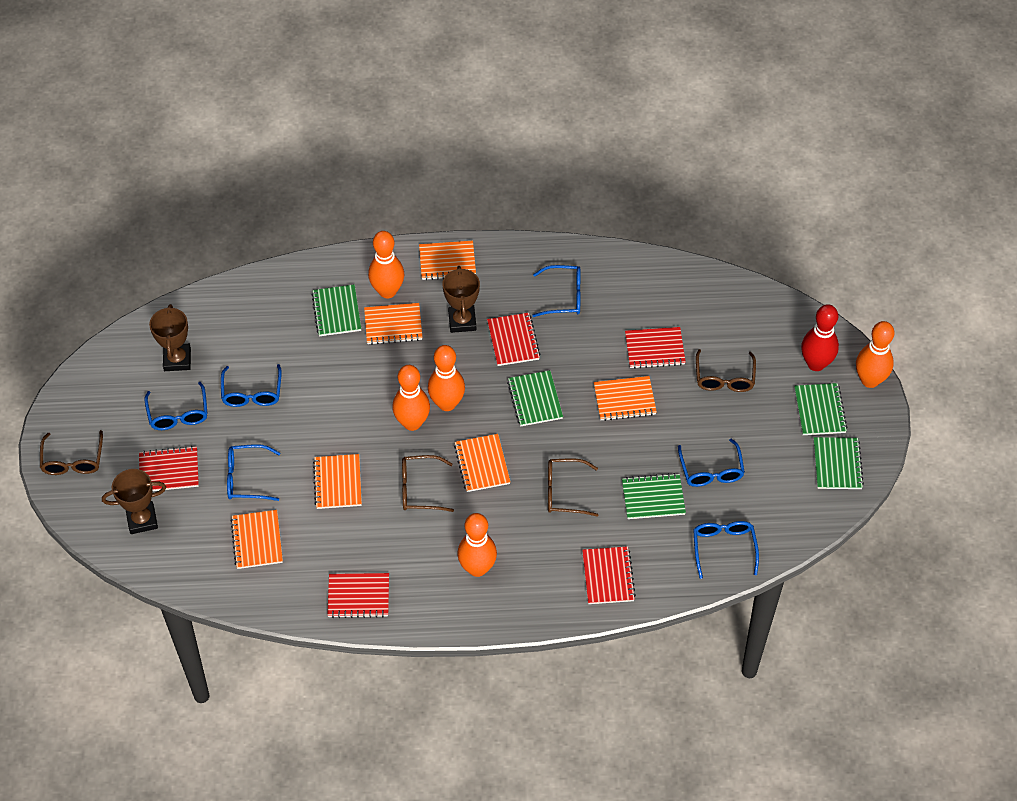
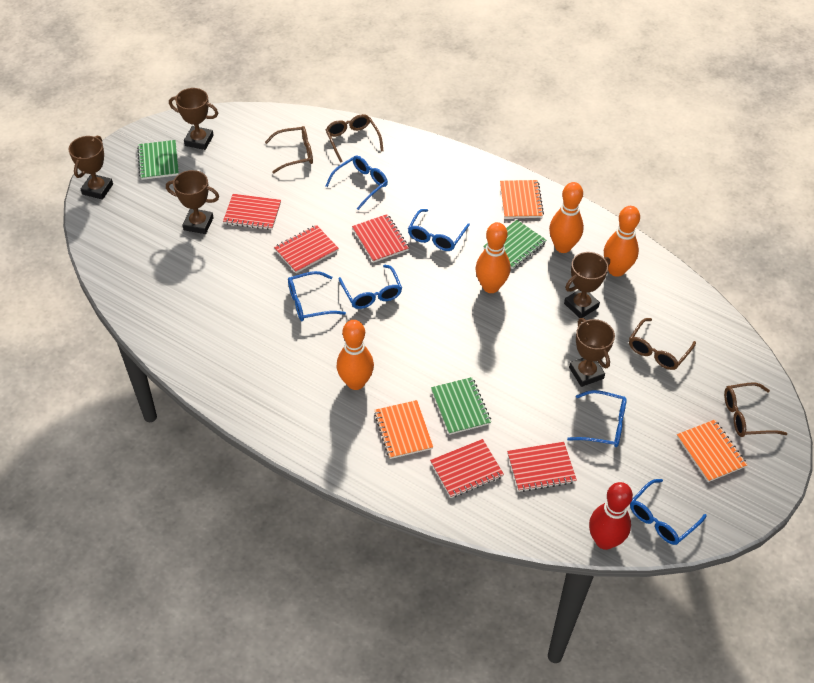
brown trophy: 3 -> 5
green notebook: 5 -> 3
orange bowling pin: 5 -> 4
orange notebook: 6 -> 3

